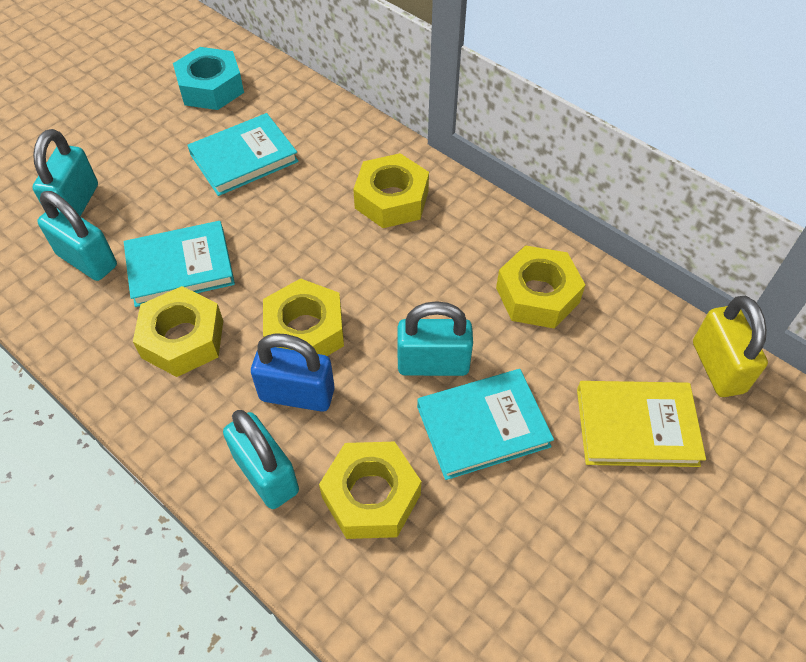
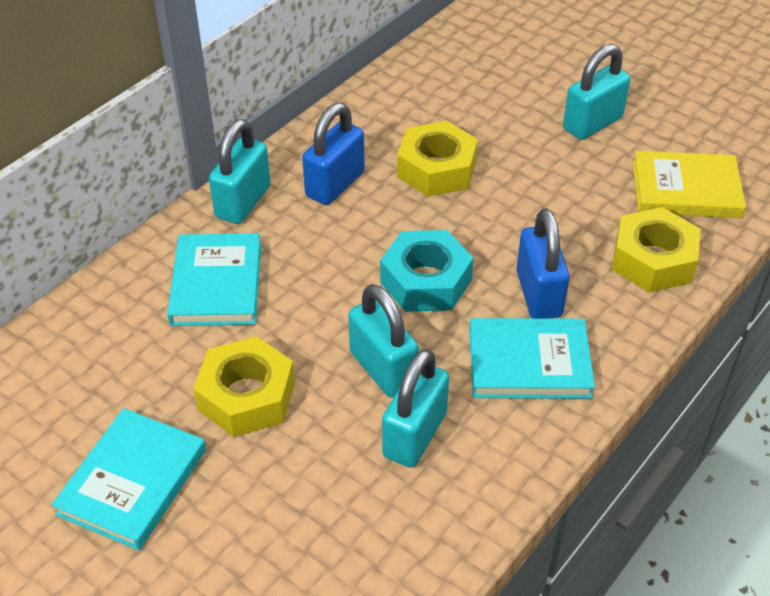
blue padlock: 1 -> 2
yellow nut: 5 -> 3
yellow padlock: 1 -> 0

